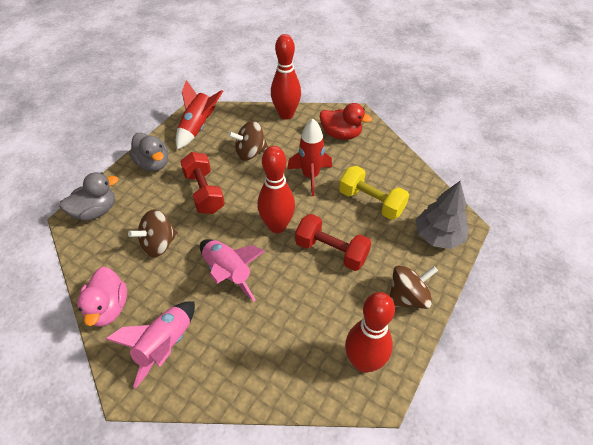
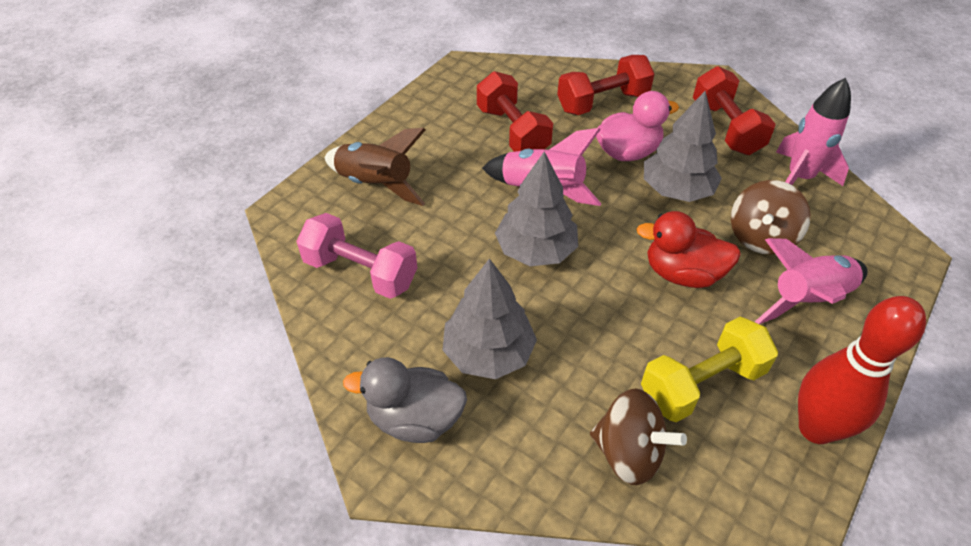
brown rocket: 0 -> 1
brown spinning top: 3 -> 2
grey duck: 2 -> 1
grey tree: 1 -> 3
pink dumbbell: 0 -> 1
pink rocket: 2 -> 3
red bowling pin: 3 -> 1
red dumbbell: 2 -> 3
red rocket: 2 -> 0

